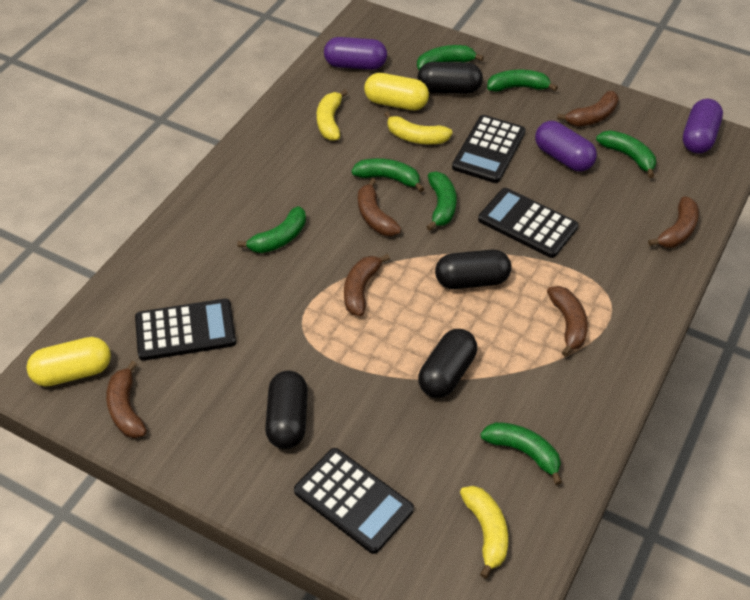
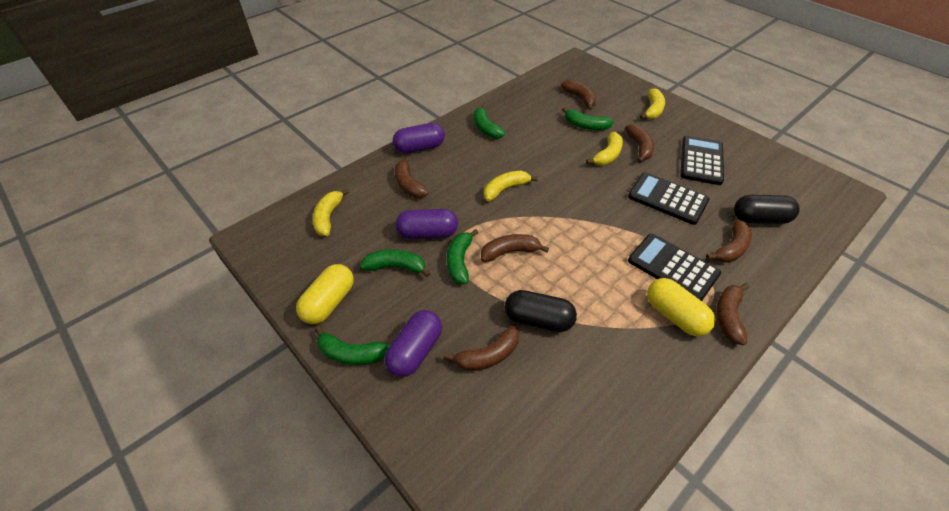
black calculator: 4 -> 3
black capsule: 4 -> 2
brown banana: 6 -> 7
green banana: 7 -> 5
yellow banana: 3 -> 4

